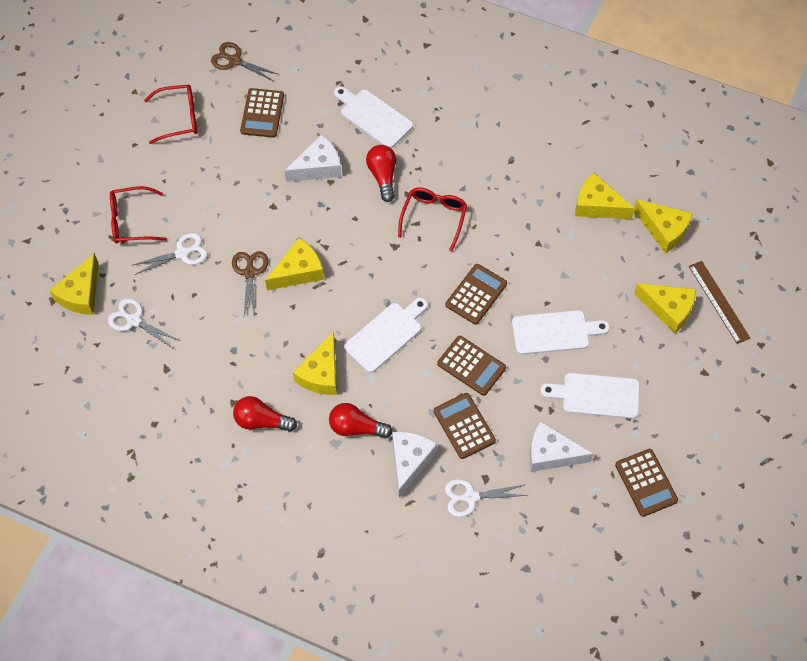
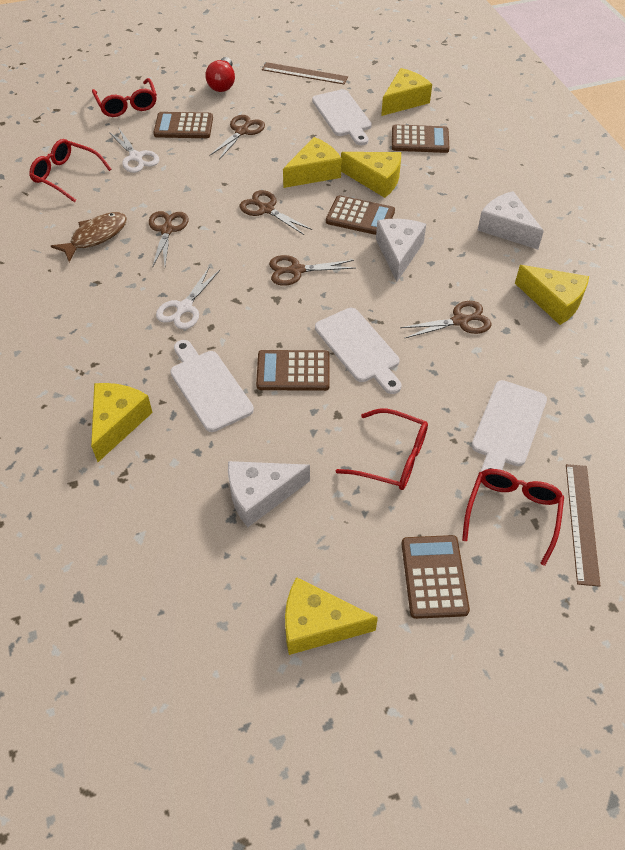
brown fish: 0 -> 1
brown ruler: 1 -> 2
brown scissors: 2 -> 5
red glasses: 3 -> 4
red light bulb: 3 -> 1
white scissors: 3 -> 2

